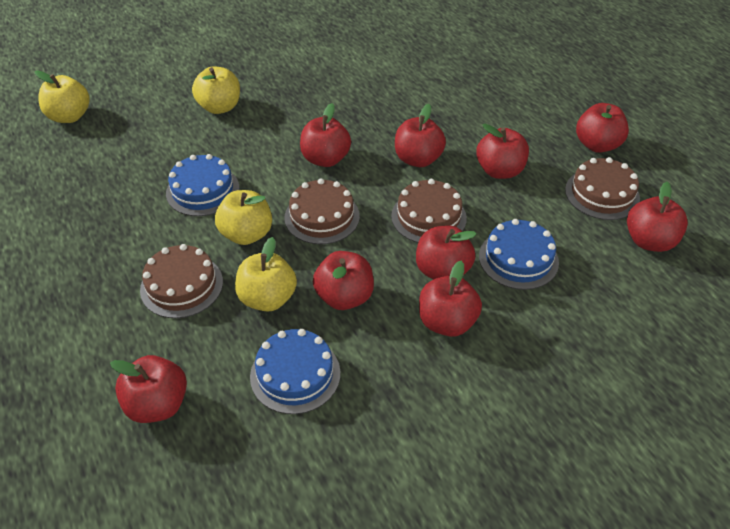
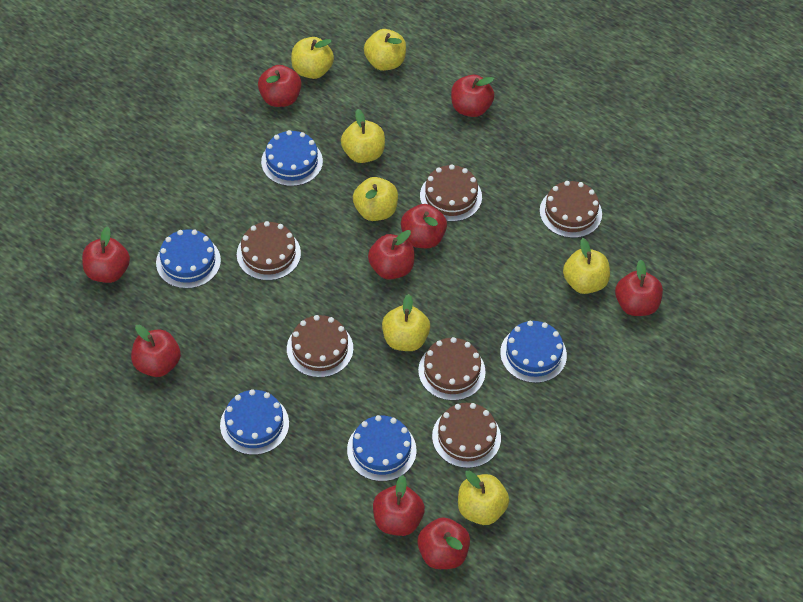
blue cake: 3 -> 5
brown cake: 4 -> 6
yellow apple: 4 -> 7

